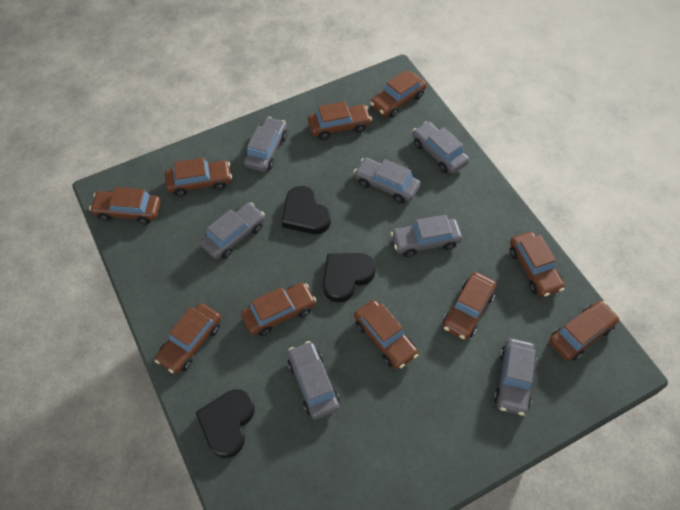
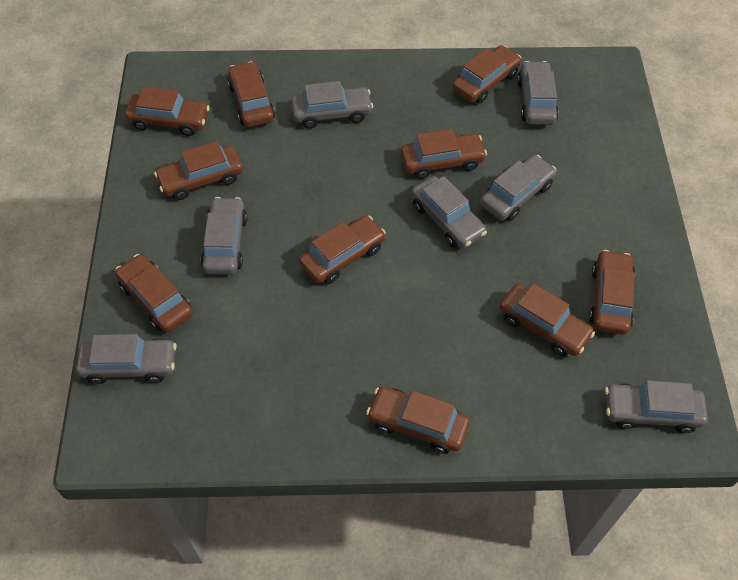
black heart: 3 -> 0

